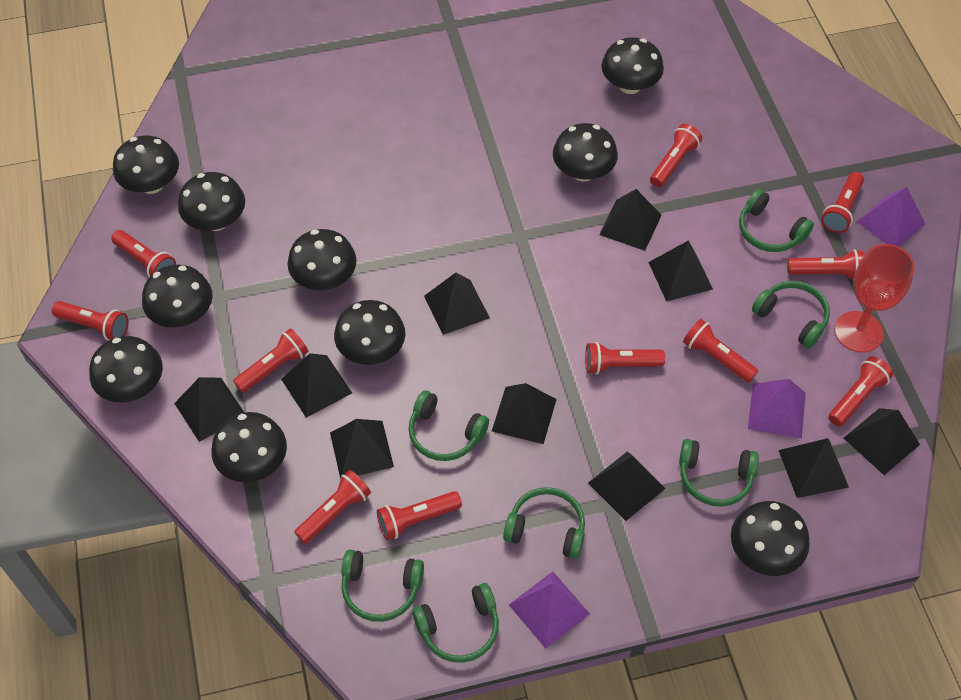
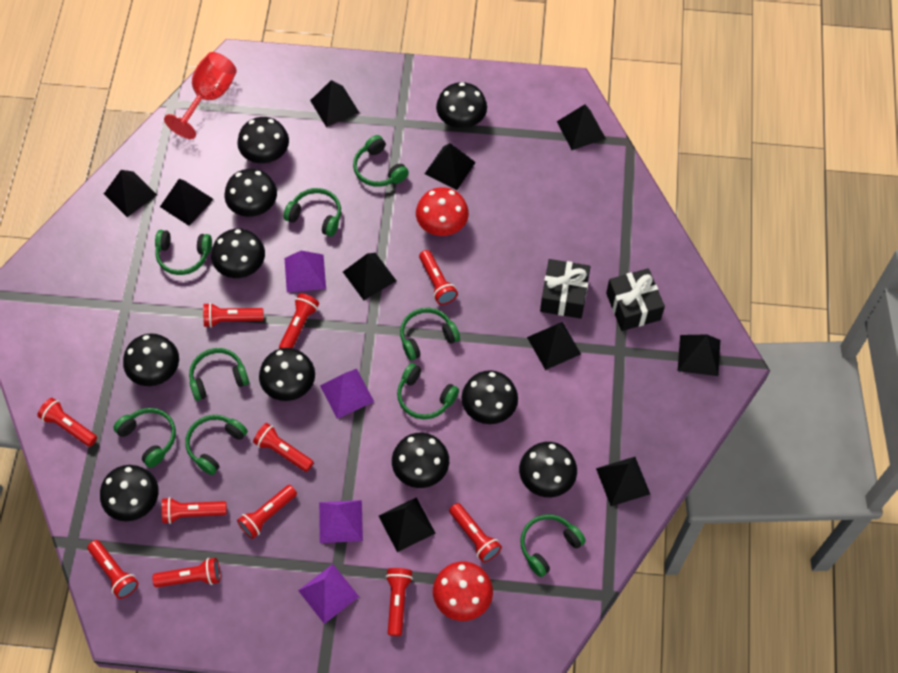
black gift: 0 -> 2
green headphones: 7 -> 9
purple pyramid: 3 -> 4
red mushroom: 0 -> 2

